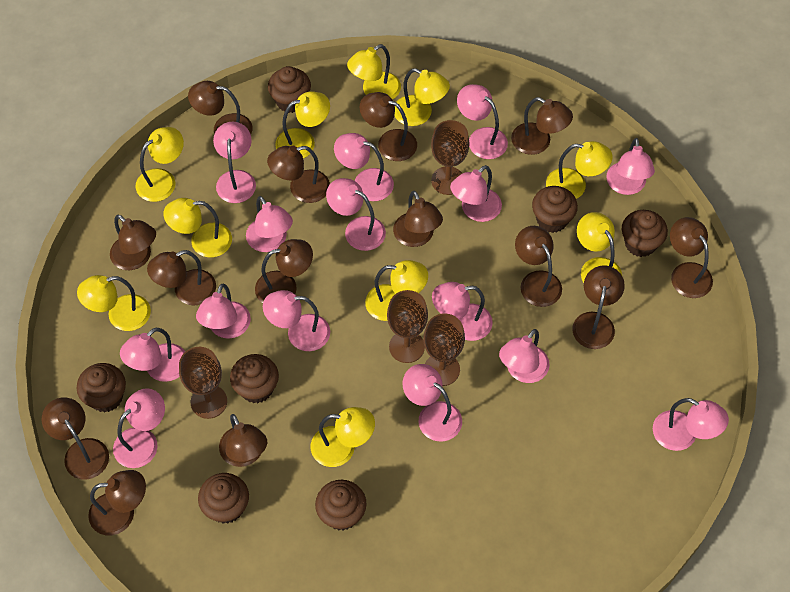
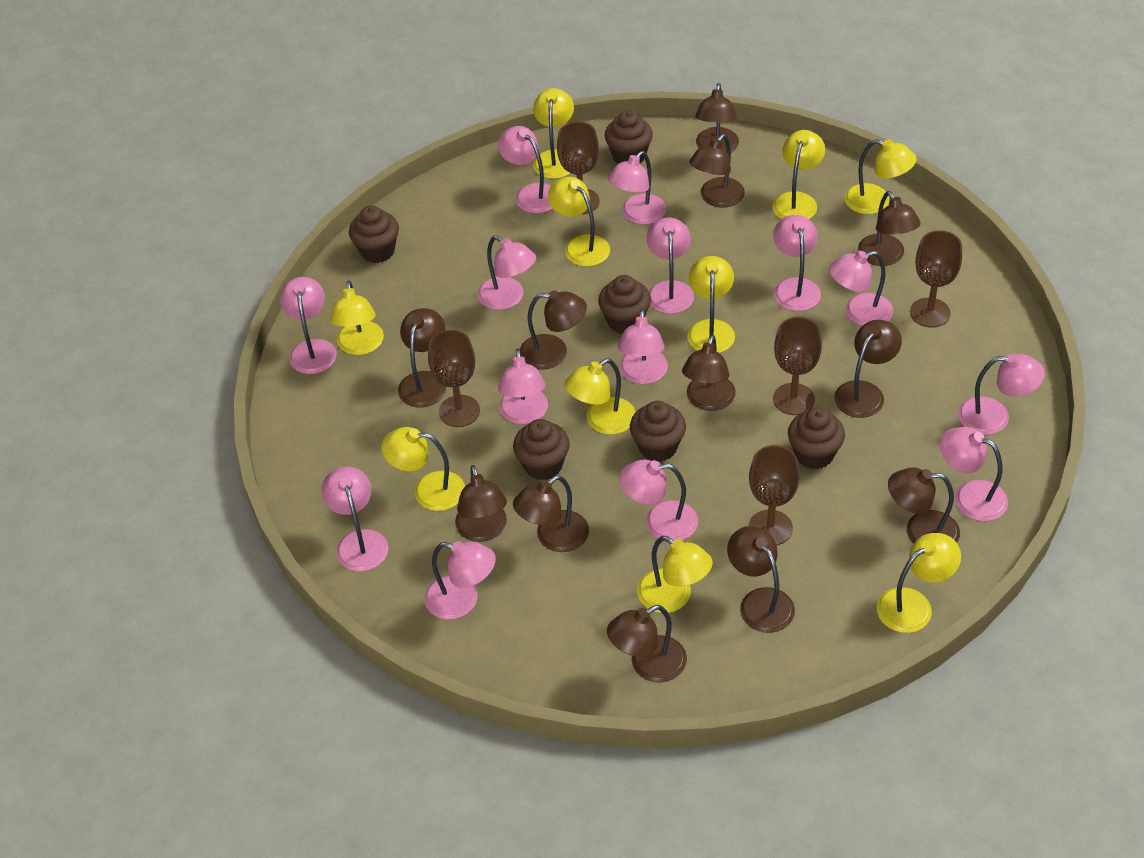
brown cupcake: 7 -> 6
brown goblet: 4 -> 5
brown lamp: 14 -> 12
pink lamp: 15 -> 14

